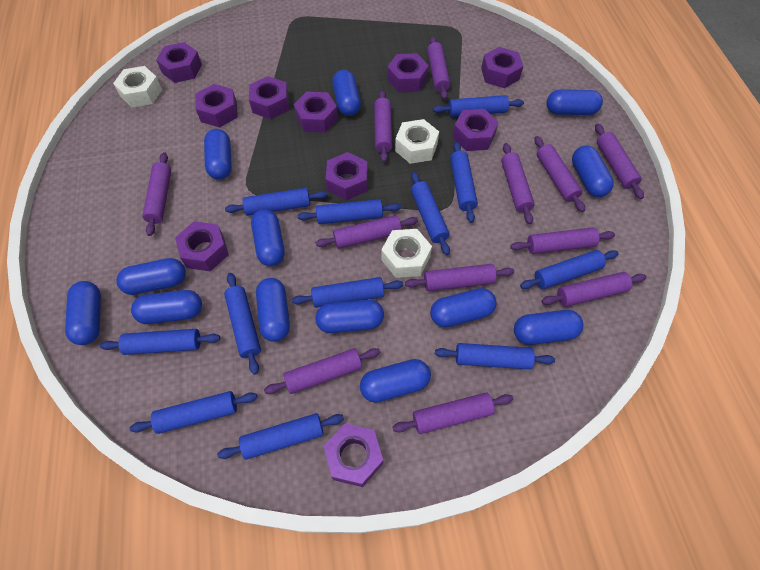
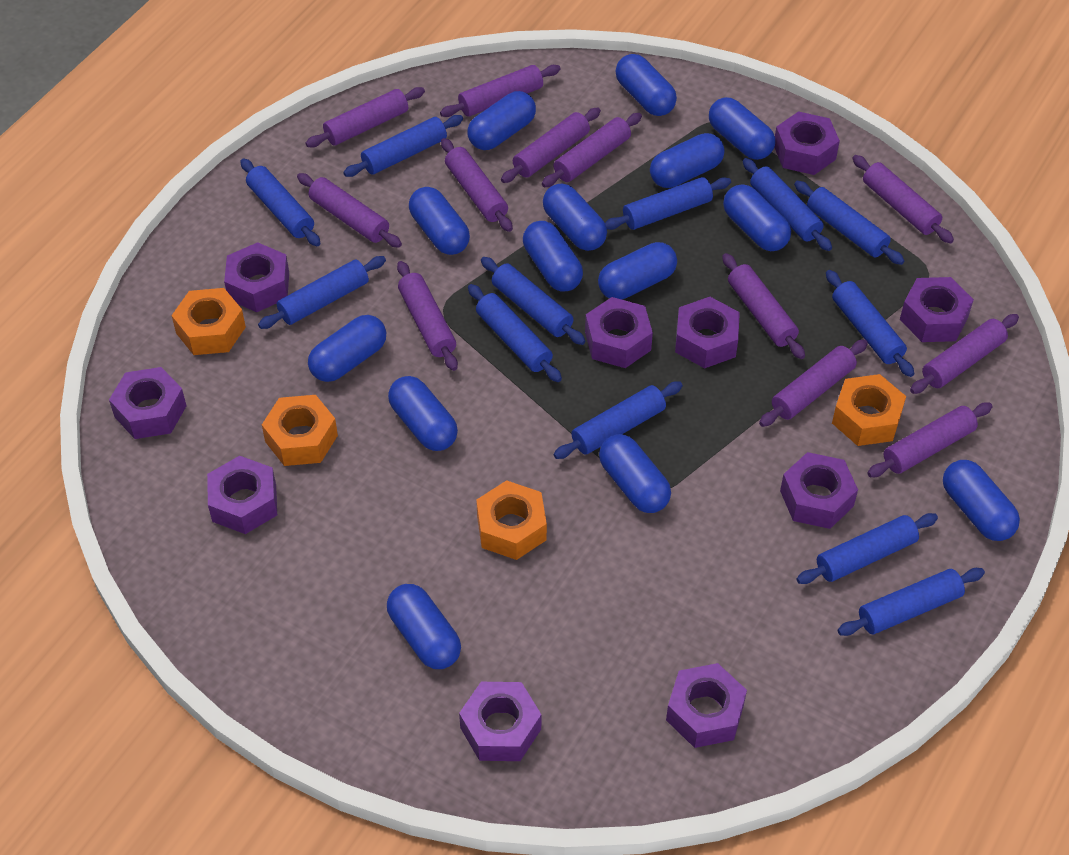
blue capsule: 13 -> 14
orange nut: 0 -> 4
white nut: 3 -> 0

